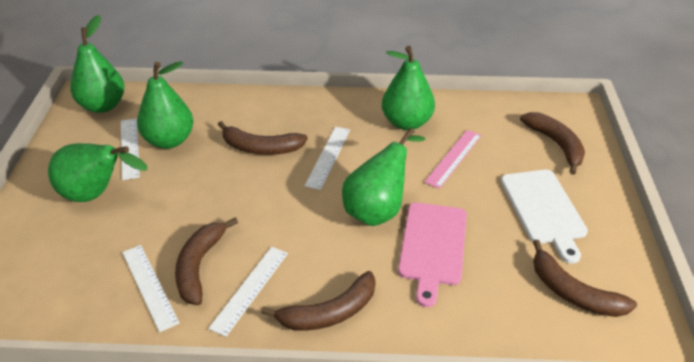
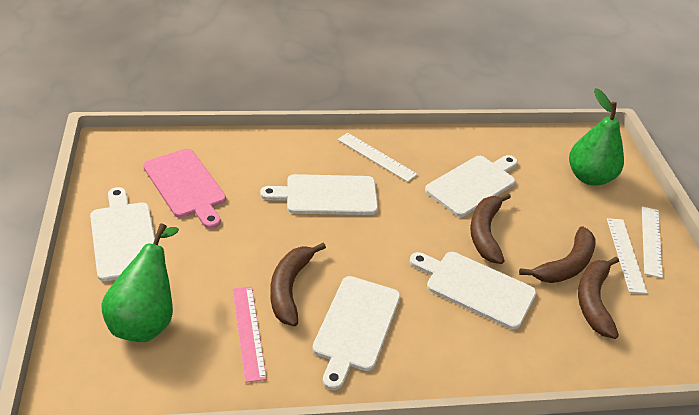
brown banana: 5 -> 4
green pear: 5 -> 2
white cutting board: 1 -> 5
white ruler: 4 -> 3

